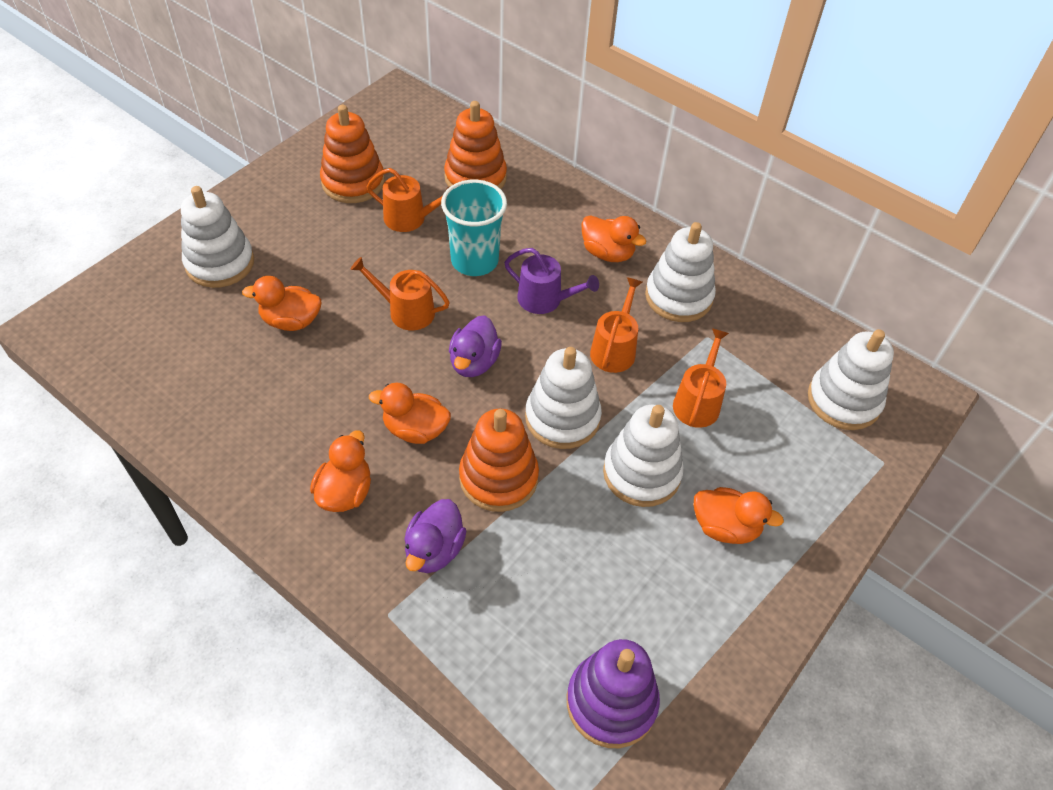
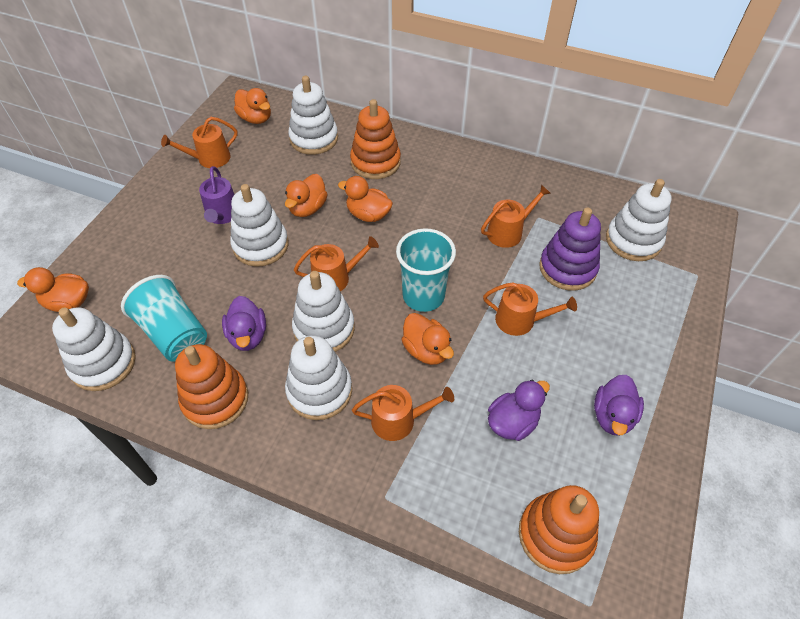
orange watering can: 4 -> 5
purple duck: 2 -> 3
turquoise cup: 1 -> 2
white stacking toy: 5 -> 6

